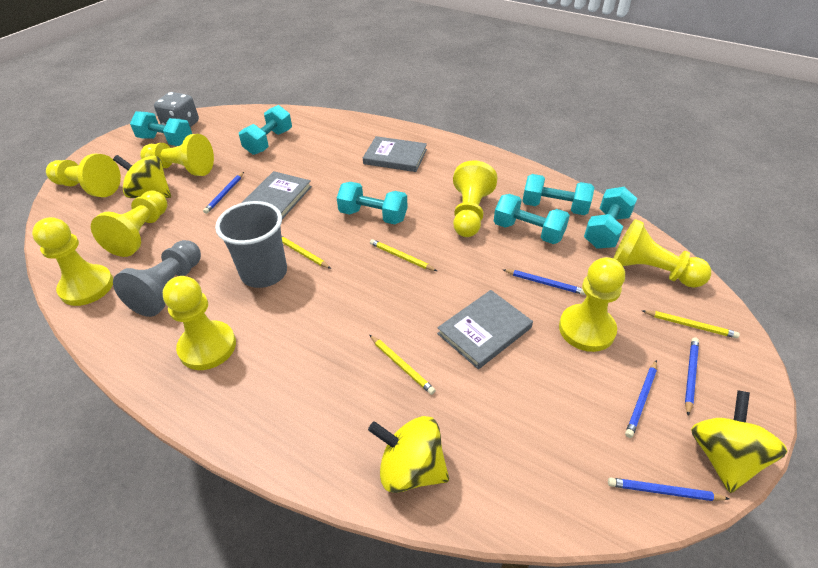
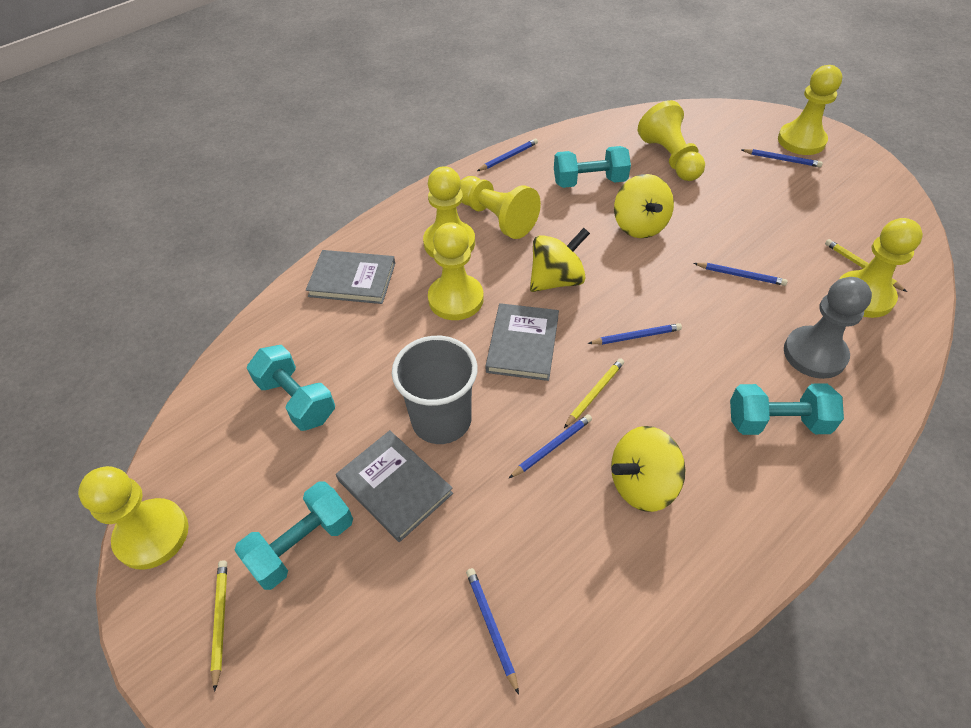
blue pencil: 5 -> 6
grey dice: 1 -> 0
turquoise dumbbell: 6 -> 4
yellow pawn: 8 -> 7
yellow pencil: 4 -> 3

